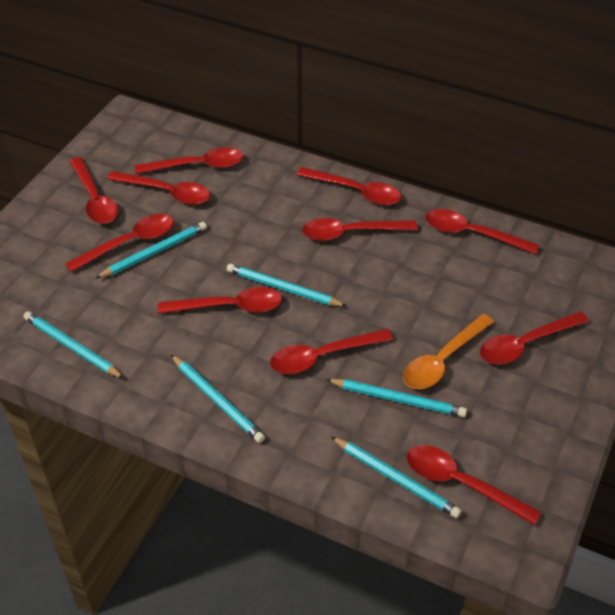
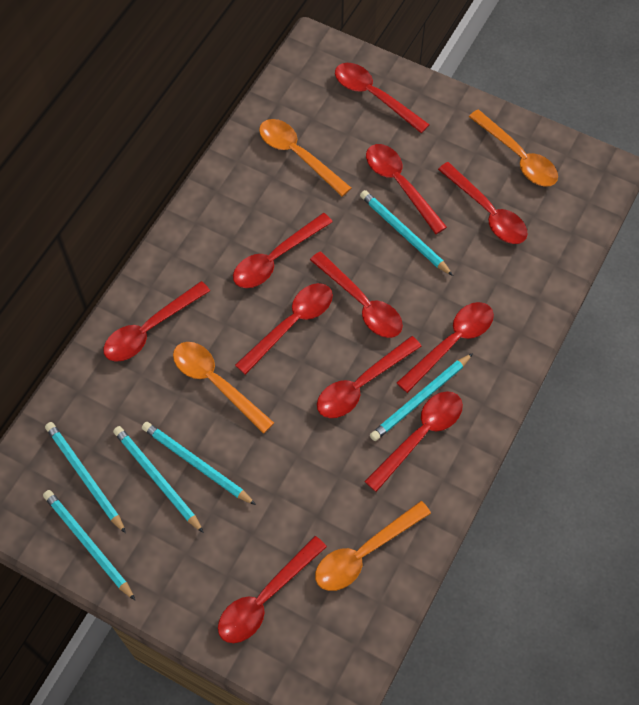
orange spoon: 1 -> 4

